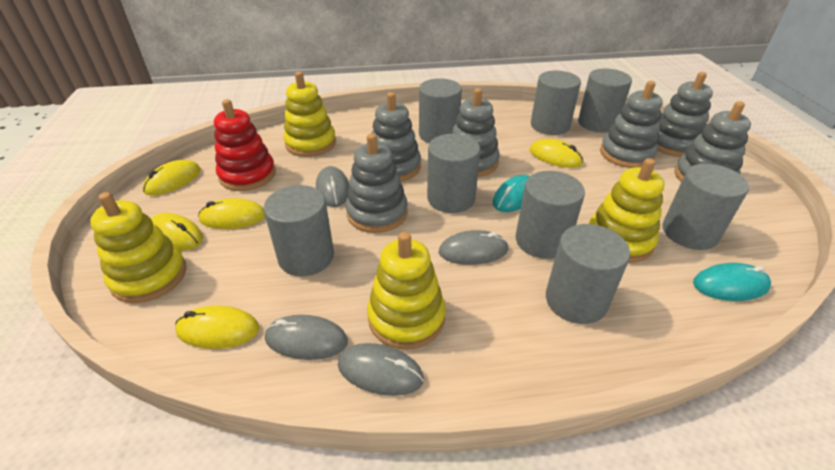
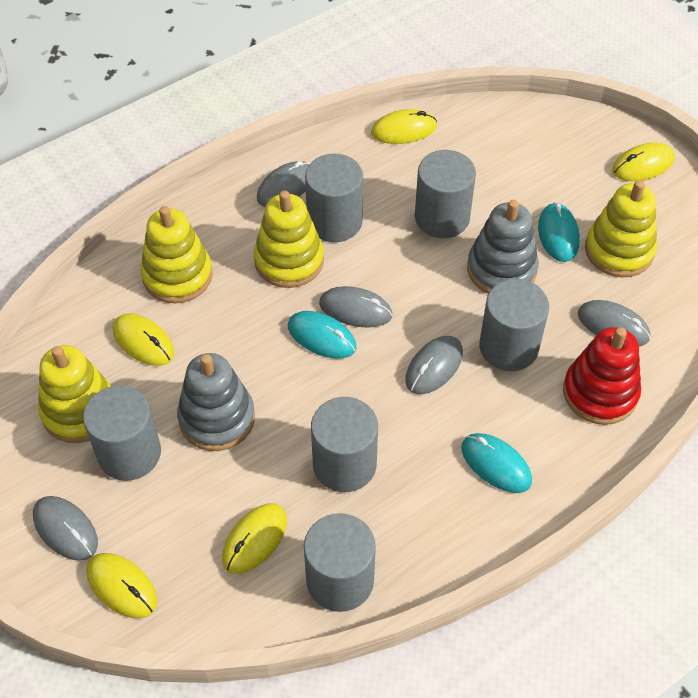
grey cylinder: 8 -> 6
grey mouse: 4 -> 5
grey stacking toy: 6 -> 2
turquoise mouse: 2 -> 3

